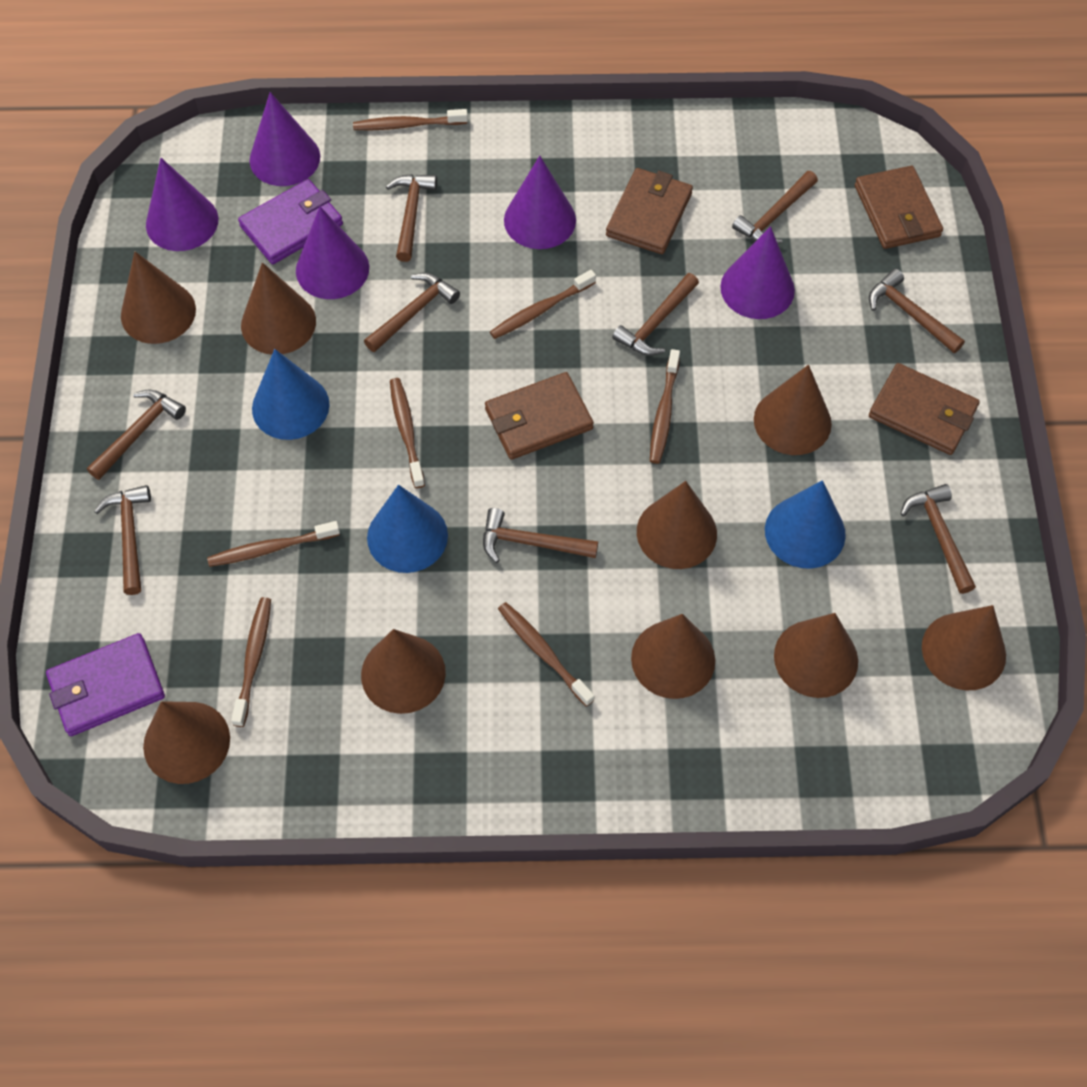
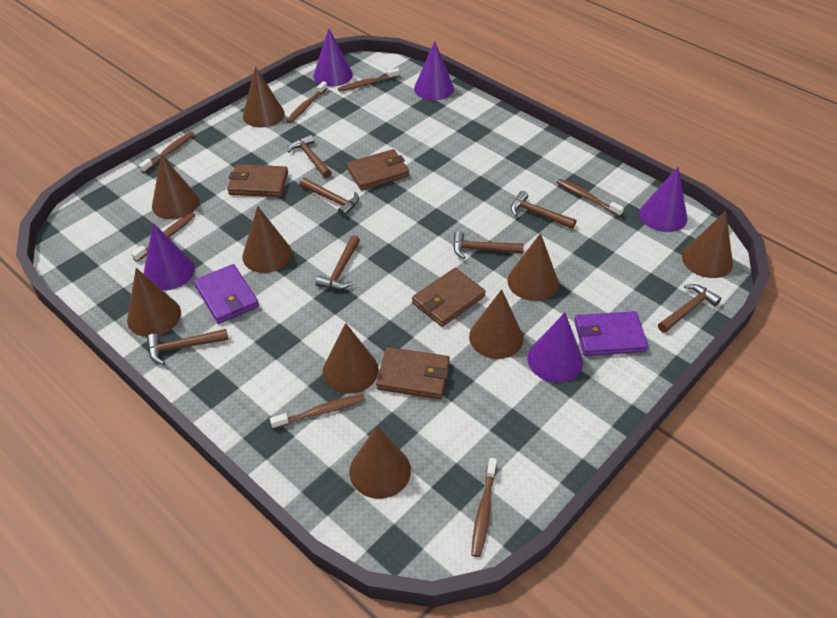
blue cone: 3 -> 0
brown hammer: 9 -> 7

